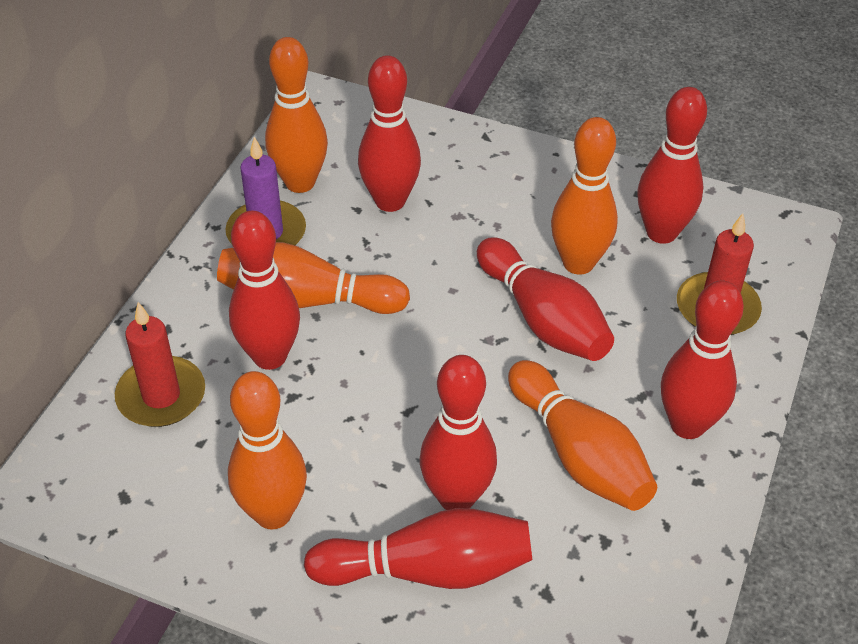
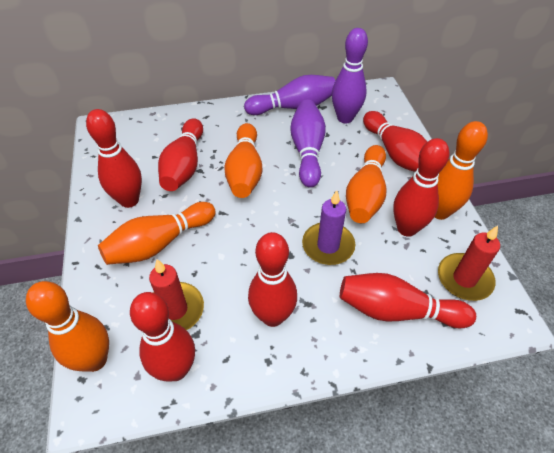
purple bowling pin: 0 -> 3

